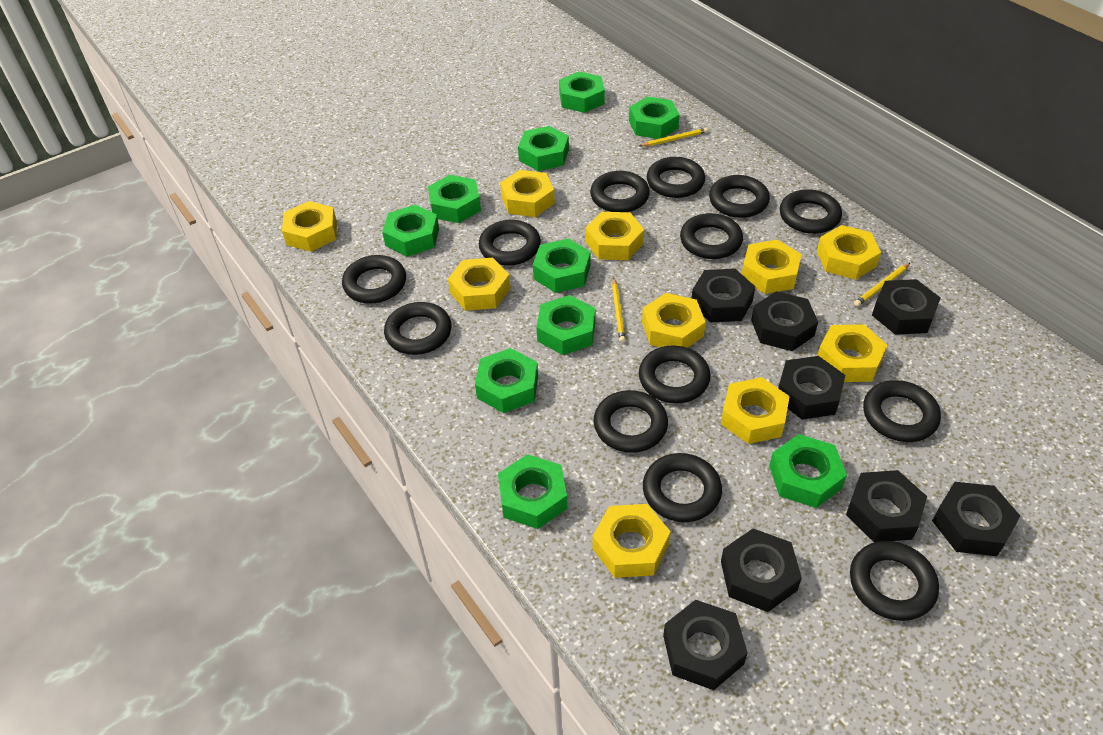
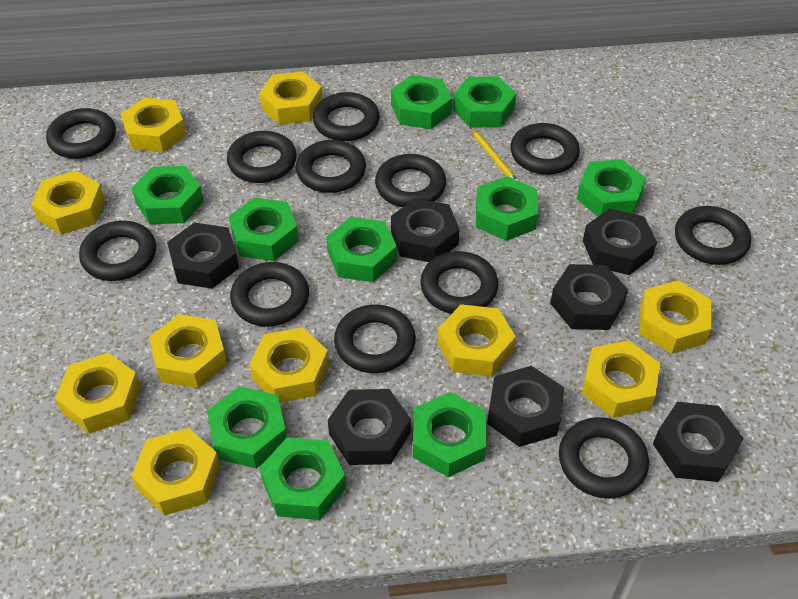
black nut: 8 -> 7
black ring: 13 -> 12
yellow pencil: 3 -> 1

